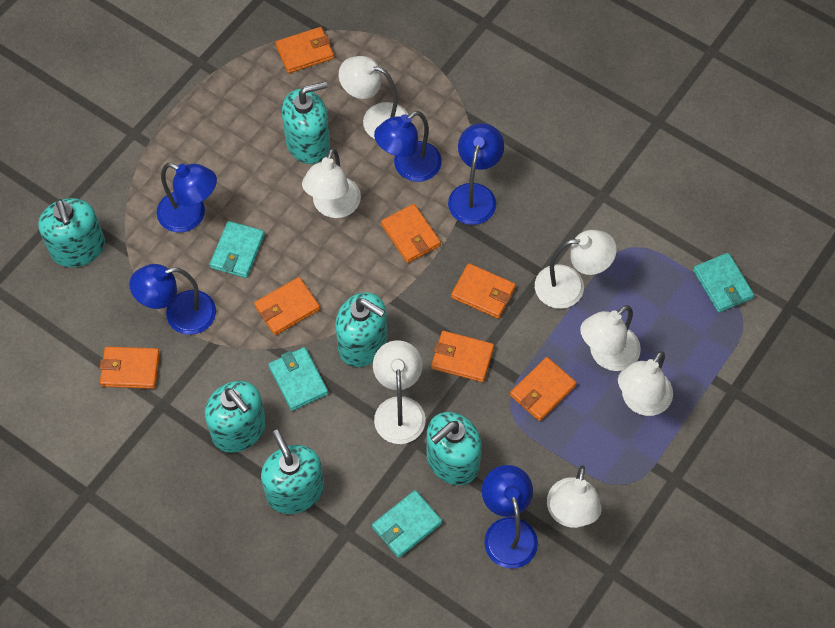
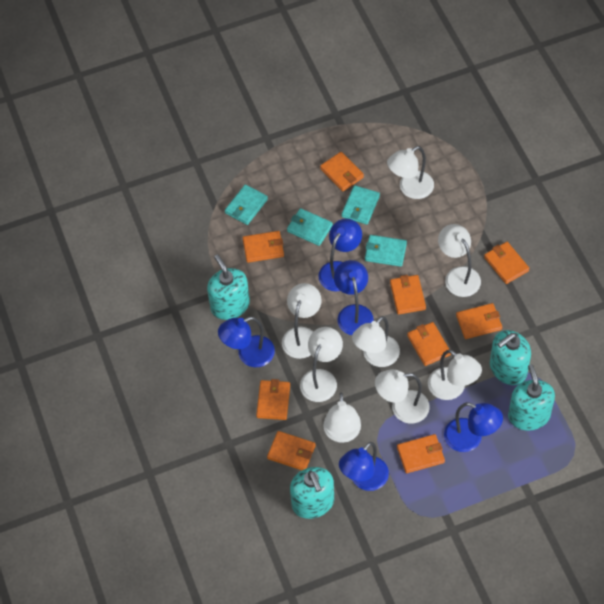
orange wallet: 7 -> 9
turquoise soap dispenser: 6 -> 4
white lamp: 7 -> 8

